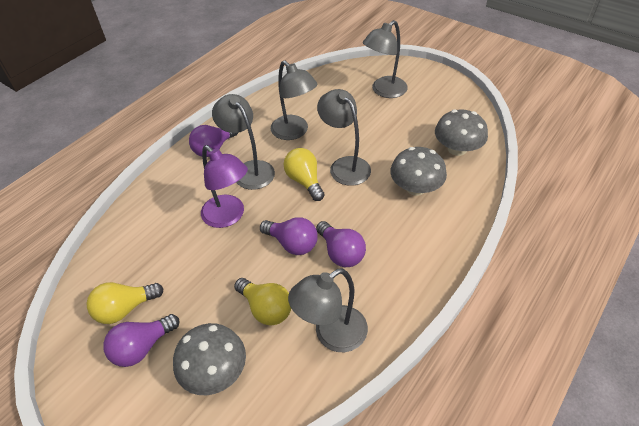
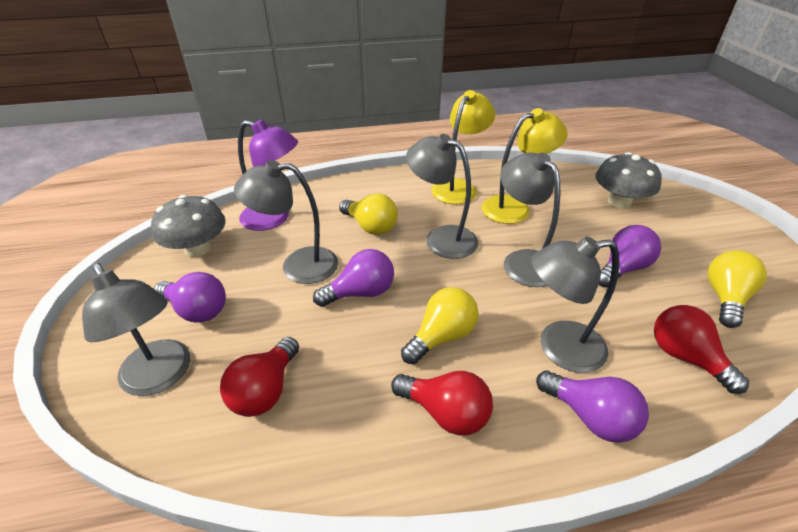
grey mushroom: 3 -> 2
red light bulb: 0 -> 3
yellow lamp: 0 -> 2

